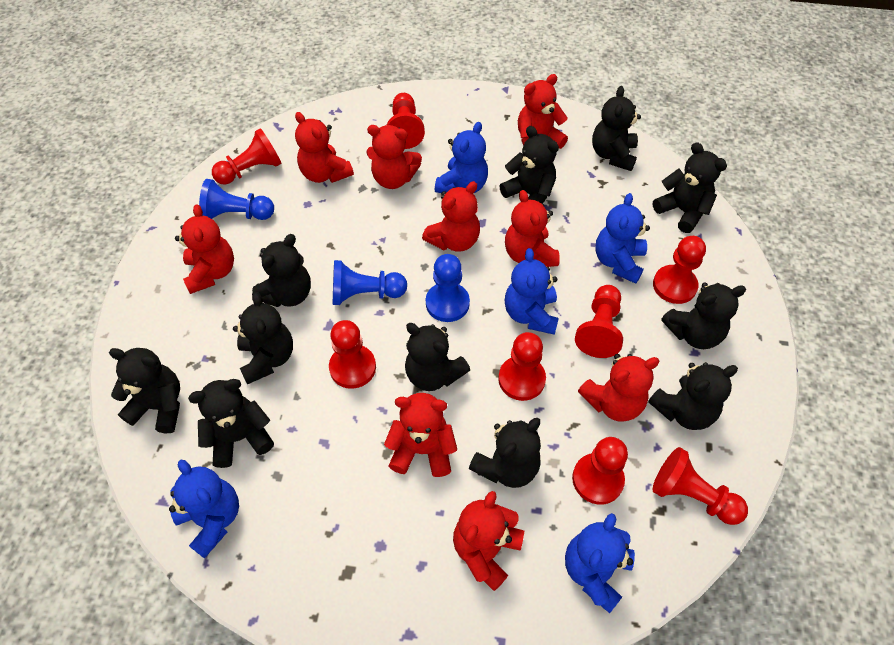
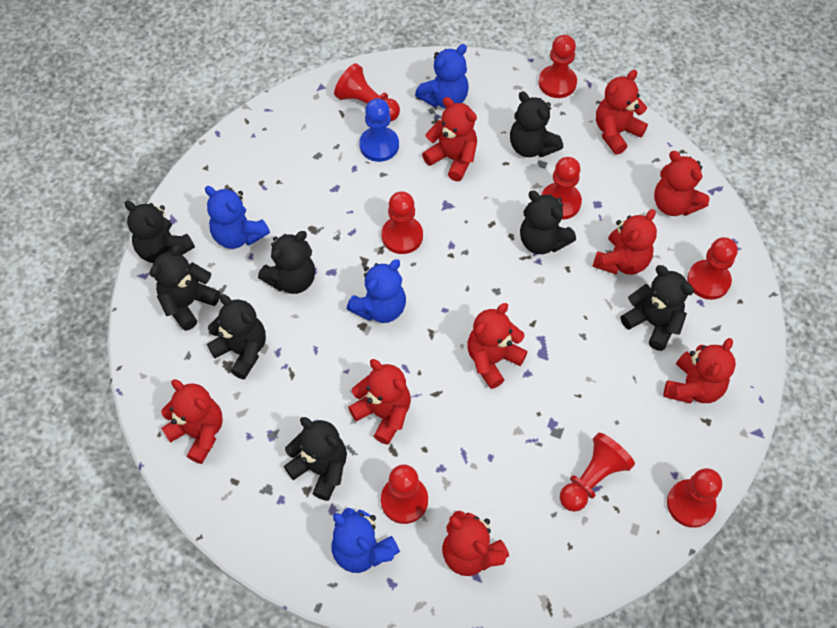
black teddy bear: 11 -> 8
blue pawn: 3 -> 1
blue teddy bear: 5 -> 4

